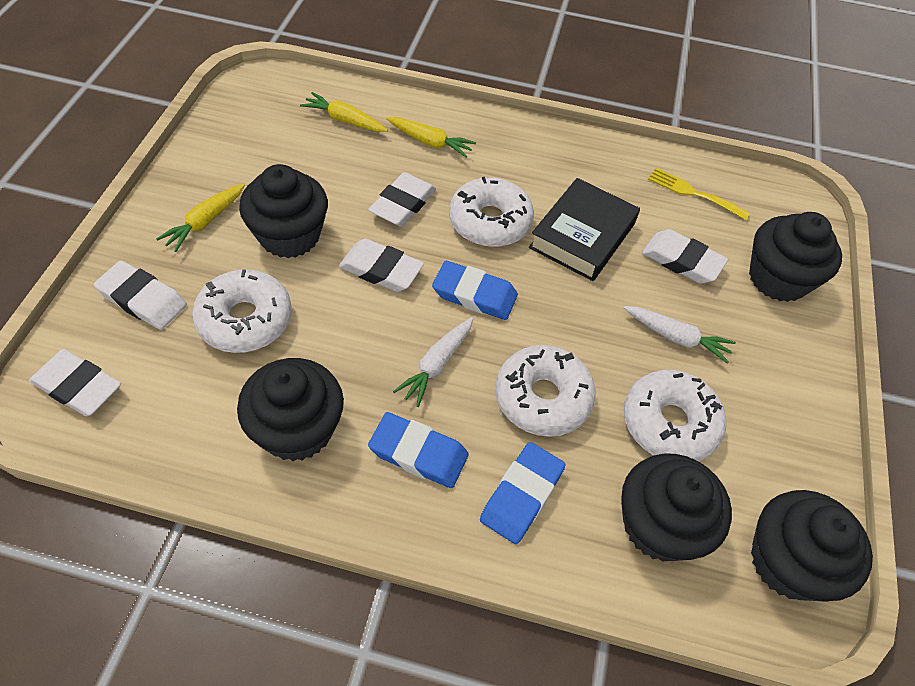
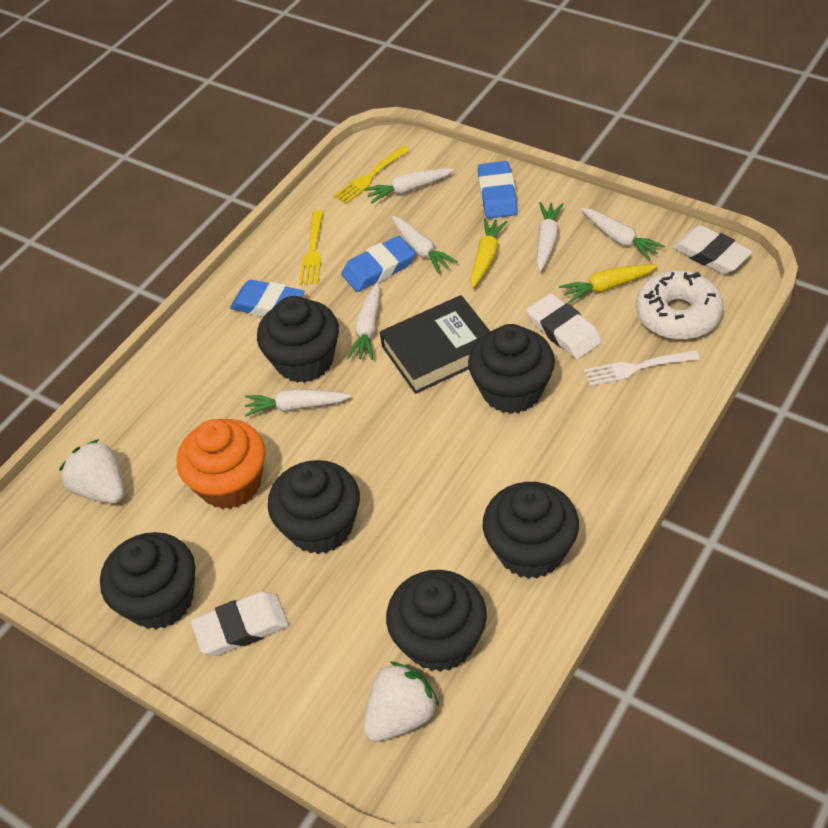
black cupcake: 5 -> 6
orange cupcake: 0 -> 1
white carrot: 2 -> 6
white donut: 4 -> 1
white eraser: 5 -> 3
white fork: 0 -> 1
white strawberry: 0 -> 2
yellow carrot: 3 -> 2
yellow fork: 1 -> 2

